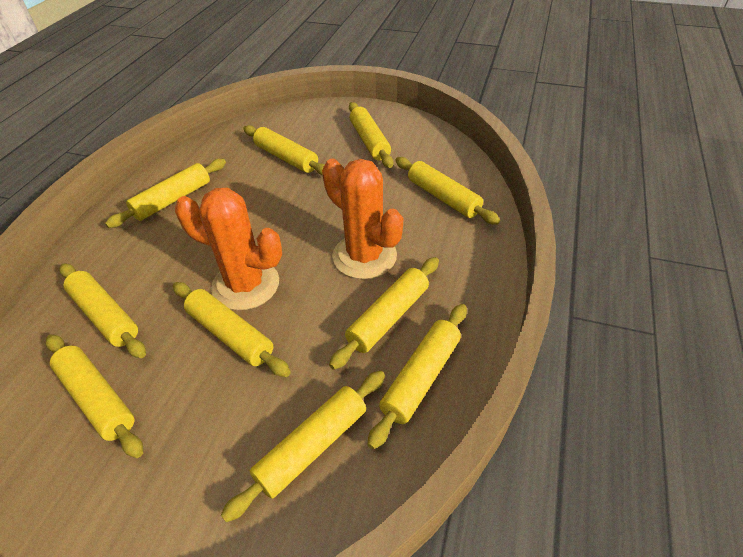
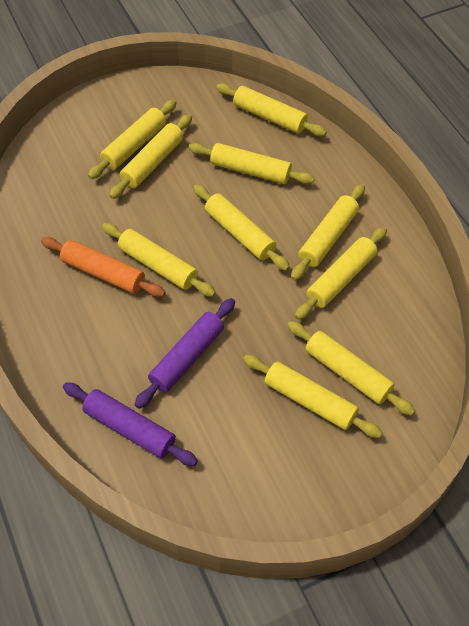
orange cactus: 2 -> 0
orange rolling pin: 0 -> 1
purple rolling pin: 0 -> 2

